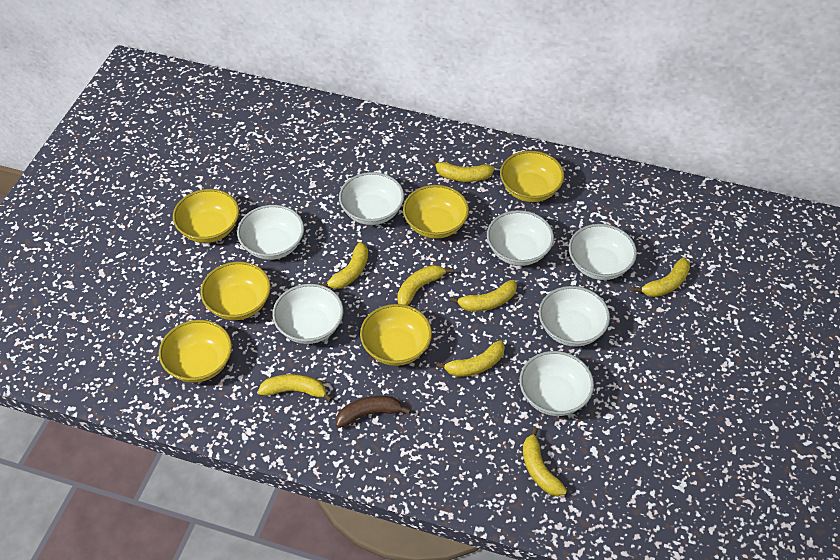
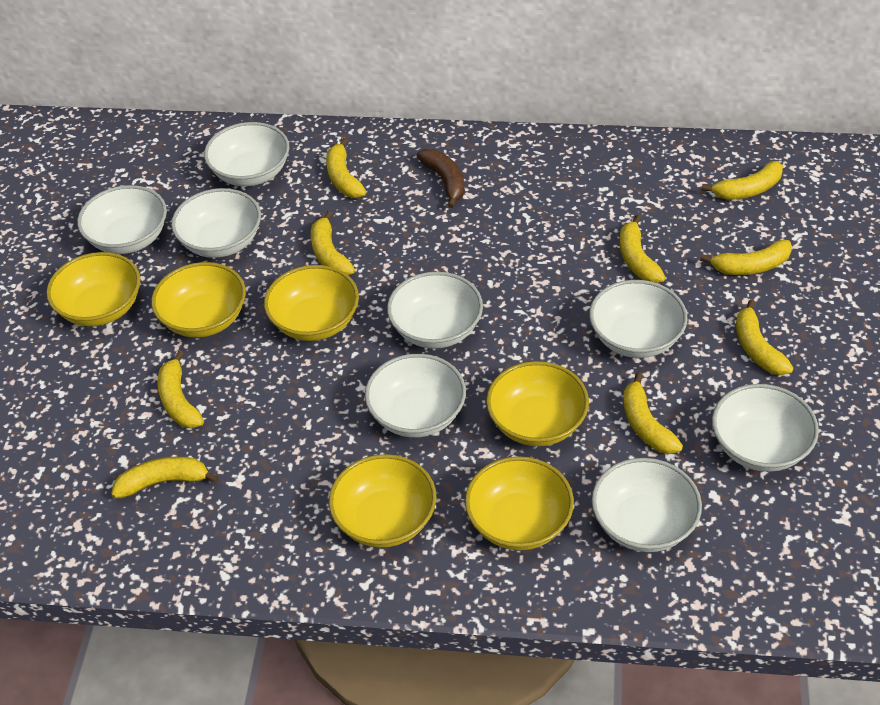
white bowl: 7 -> 8
yellow banana: 8 -> 9

